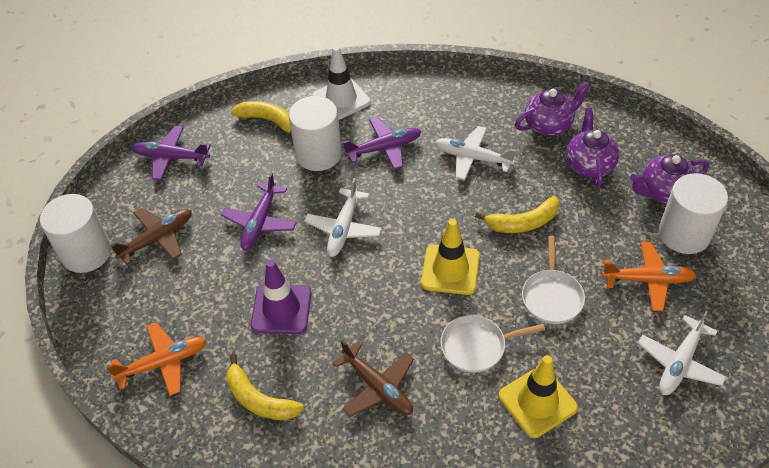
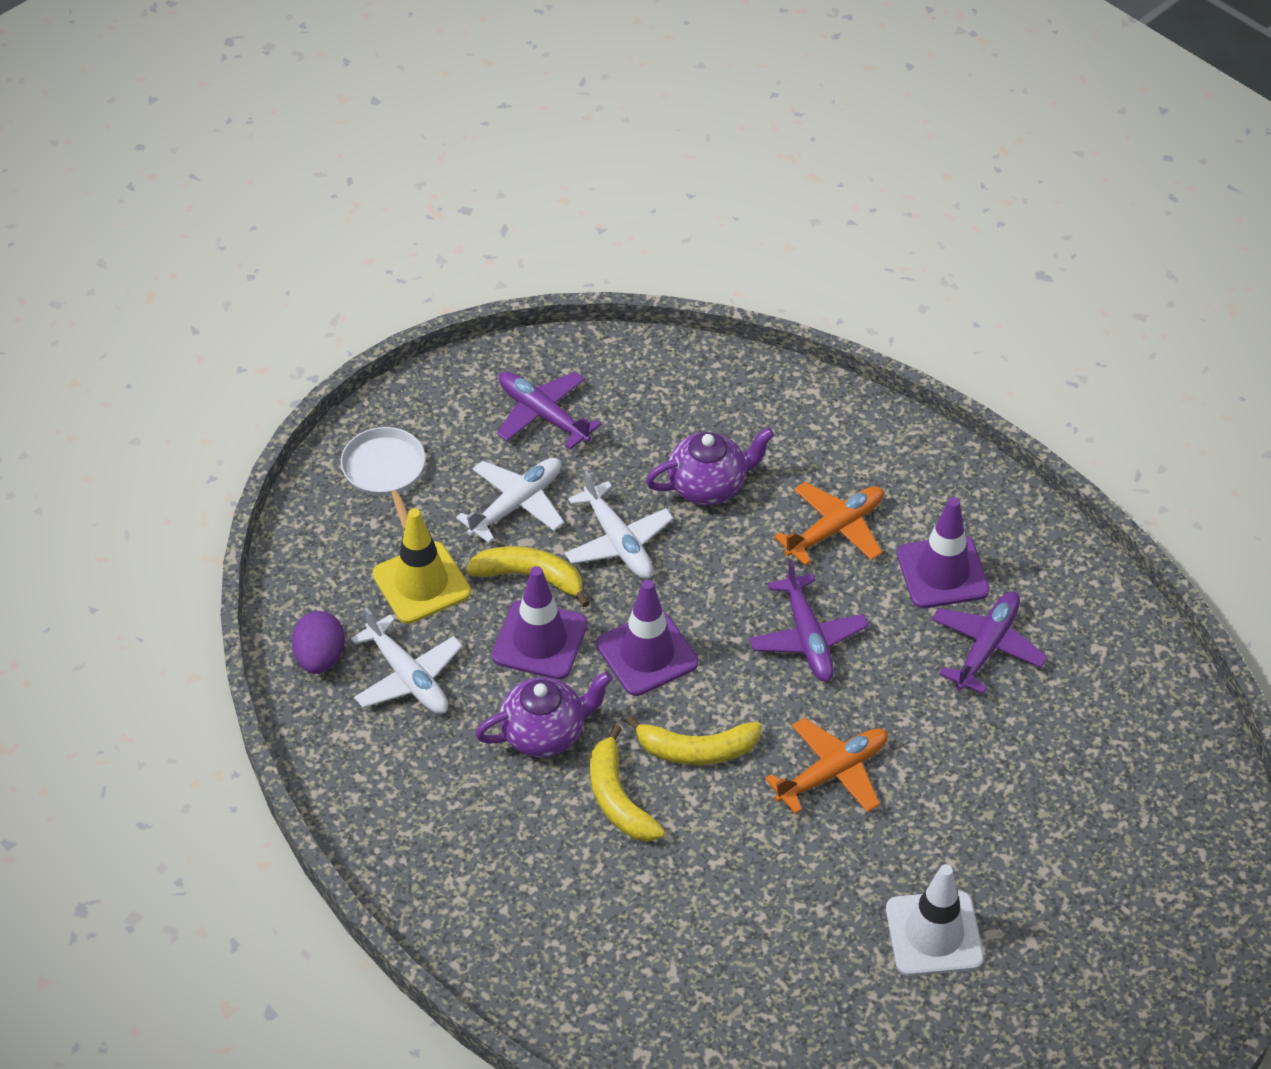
brown plane: 2 -> 0
purple egg: 0 -> 1
purple teapot: 3 -> 2
purple traffic cone: 1 -> 3
white cylinder: 3 -> 0
white pan: 2 -> 1
yellow traffic cone: 2 -> 1

